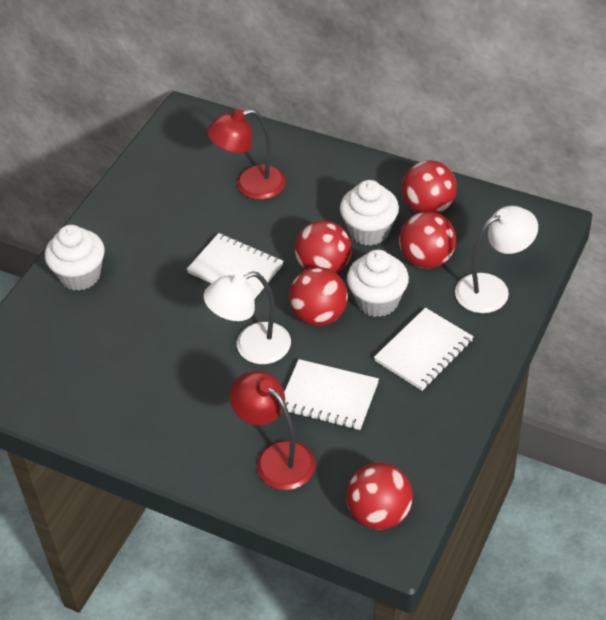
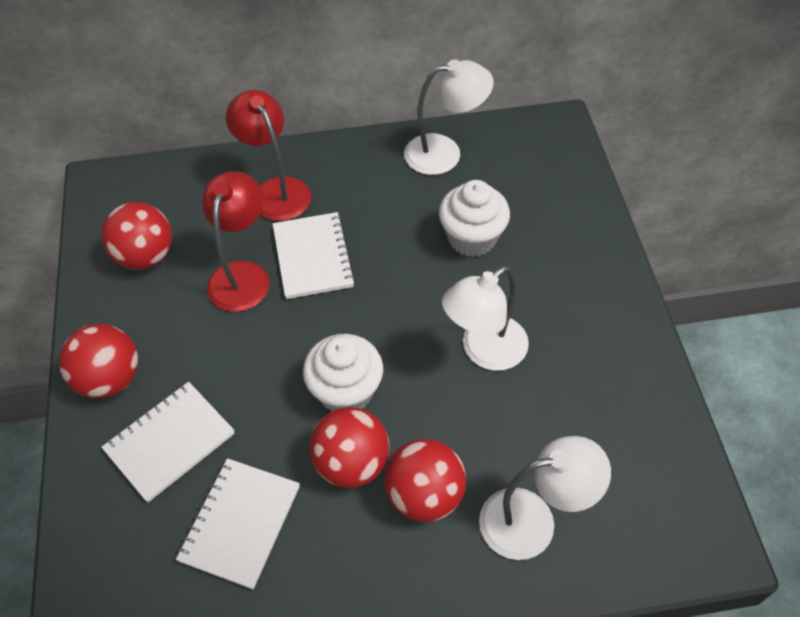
red ball: 5 -> 4
white cupcake: 3 -> 2
white lamp: 2 -> 3

